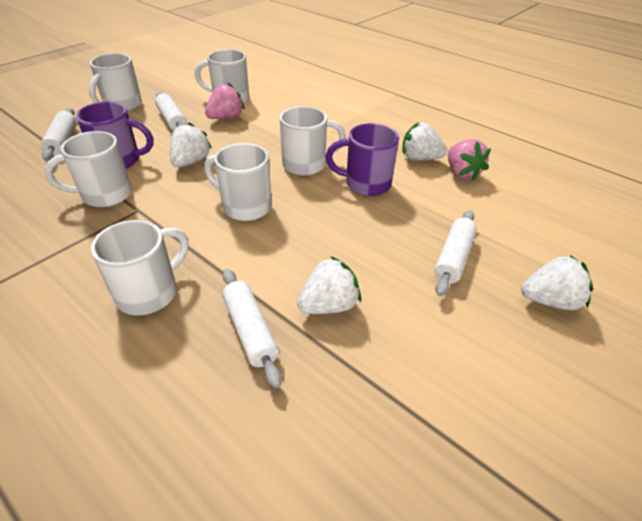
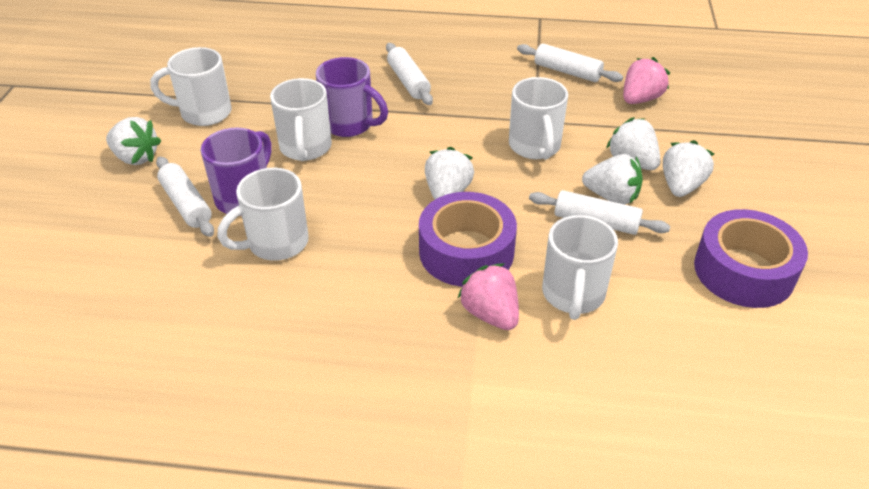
purple tape: 0 -> 2
white mug: 6 -> 5
white strawberry: 4 -> 5

